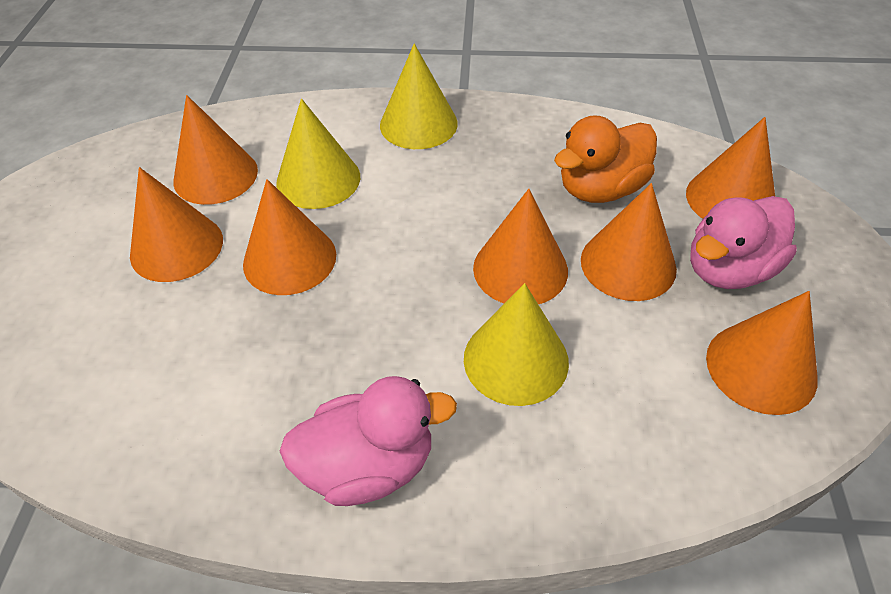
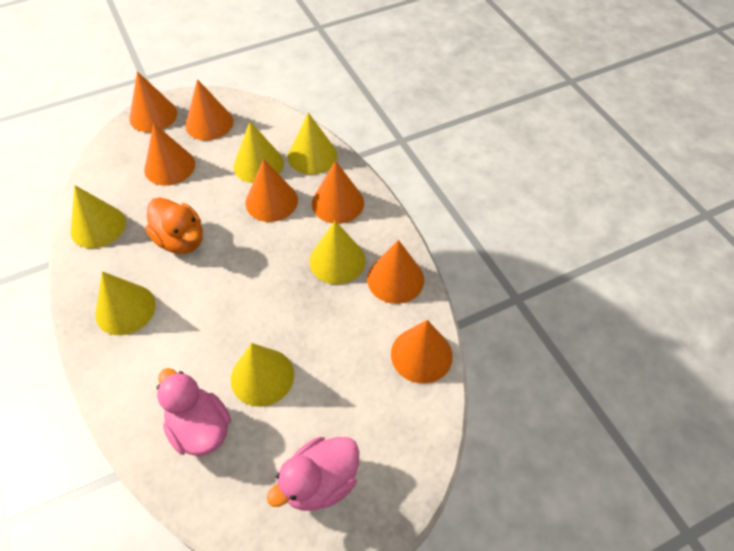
yellow cone: 3 -> 6

